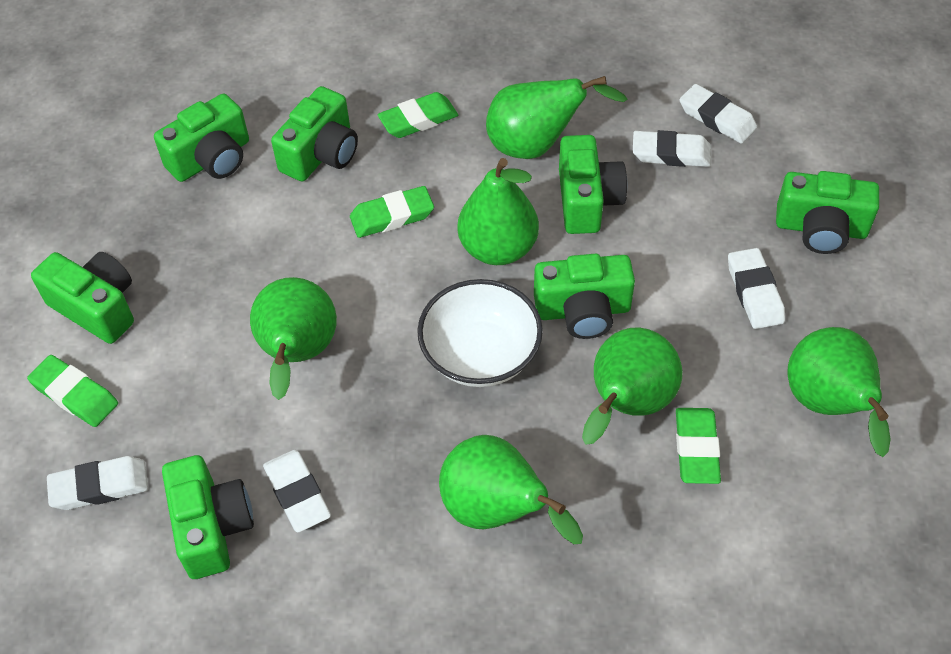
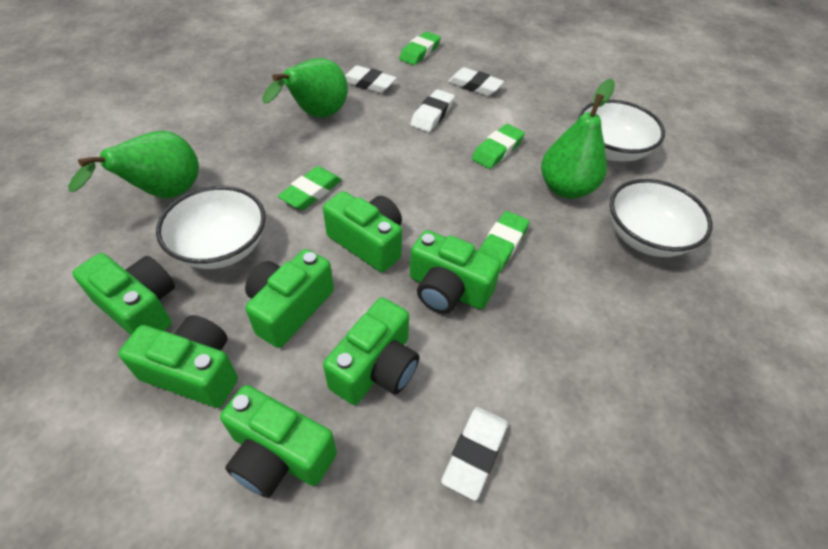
green pear: 6 -> 3
white bowl: 1 -> 3
white eraser: 5 -> 4

